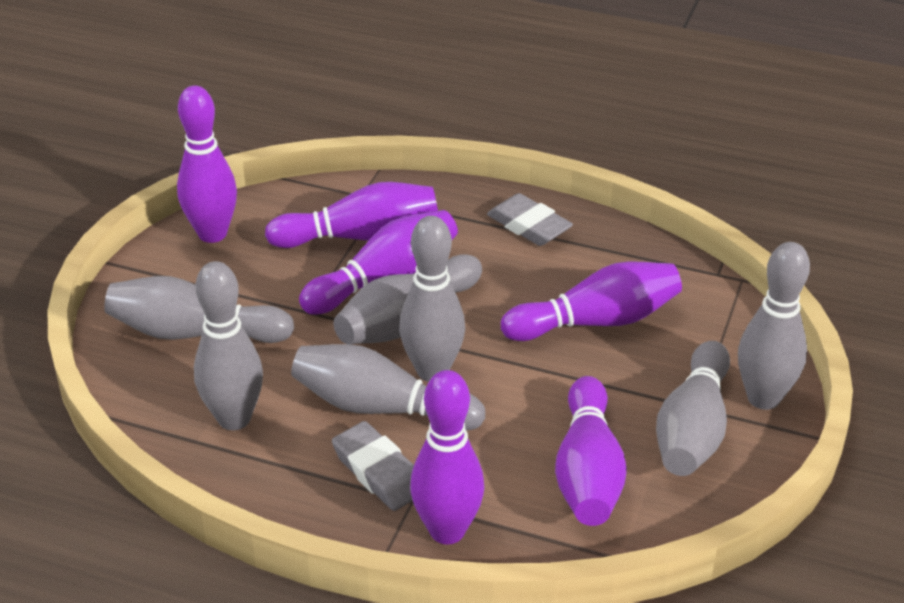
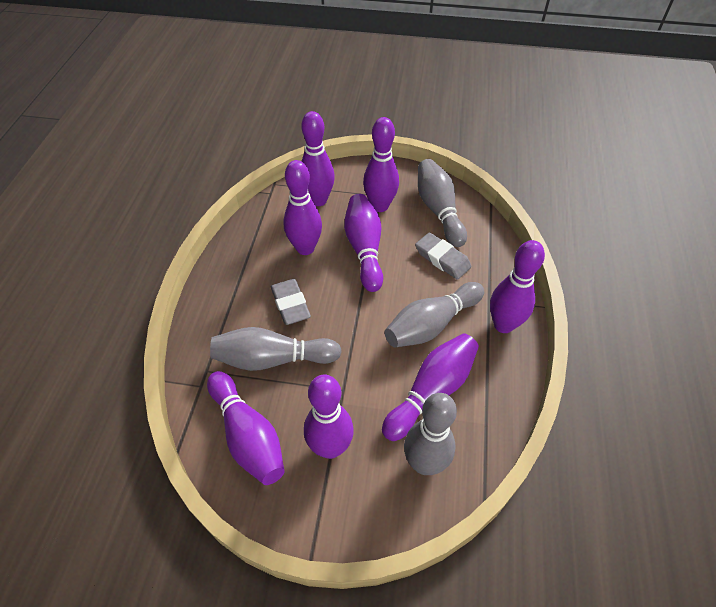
grey bowling pin: 7 -> 4
purple bowling pin: 6 -> 8

